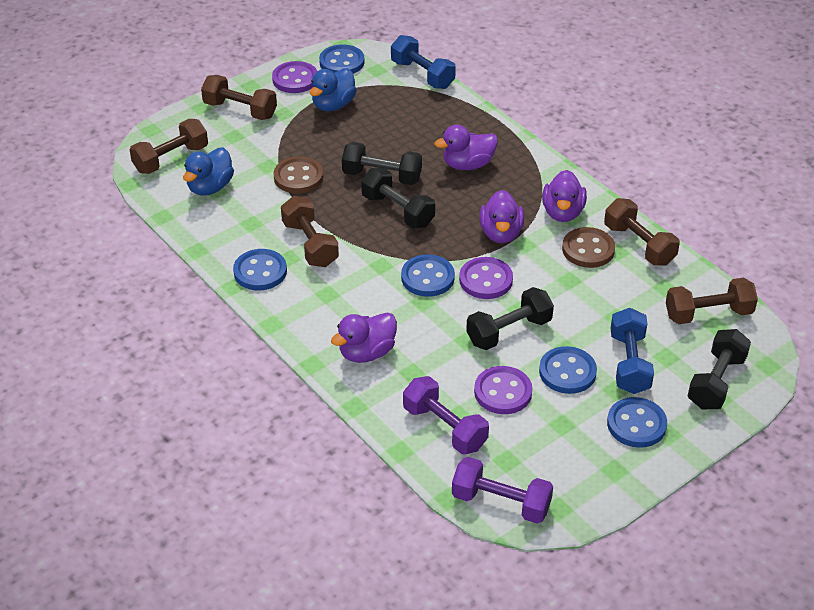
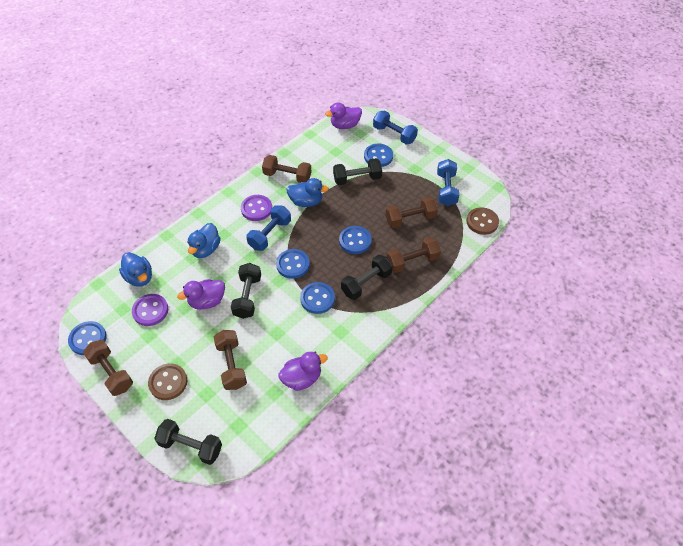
blue duck: 2 -> 3
blue dumbbell: 2 -> 3
purple button: 3 -> 2
purple duck: 4 -> 3
purple dumbbell: 2 -> 0

